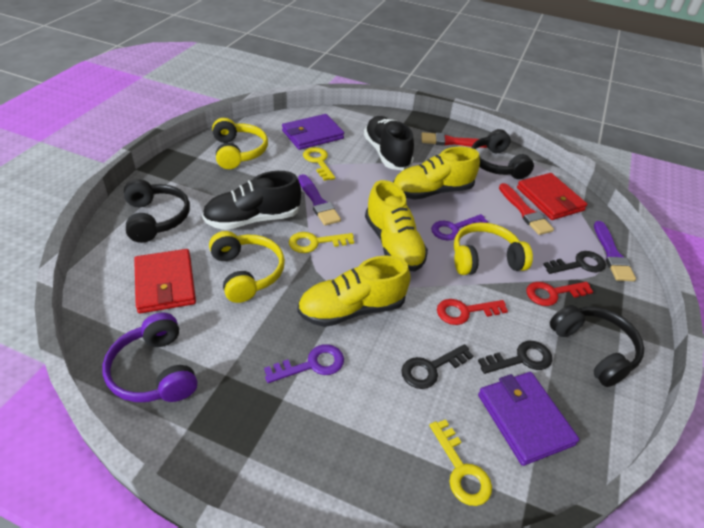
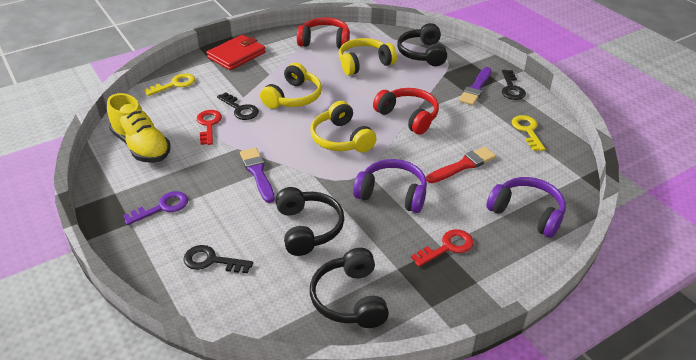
black shoe: 2 -> 0
purple headphones: 1 -> 2
purple key: 2 -> 1
purple wallet: 2 -> 0
red brush: 2 -> 1
red headphones: 0 -> 2
red wallet: 2 -> 1
yellow key: 3 -> 2
yellow shoe: 3 -> 1

